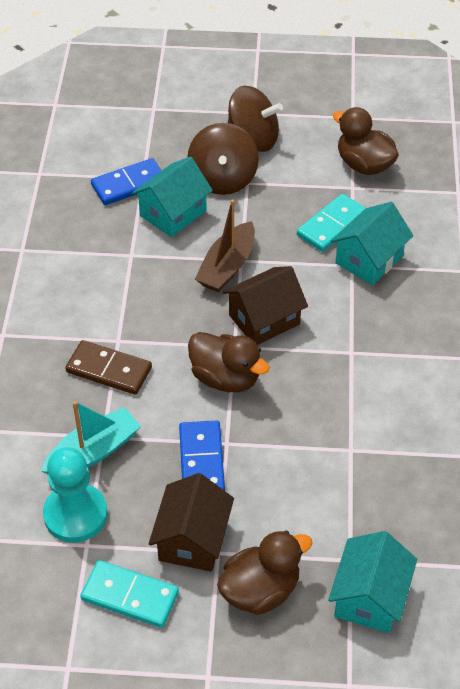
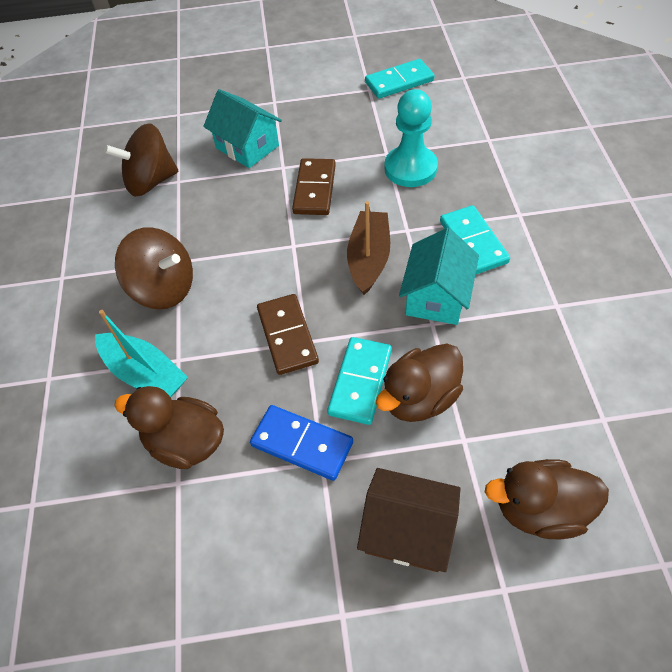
blue domino: 2 -> 1
brown domino: 1 -> 2
brown house: 2 -> 1
turquoise domino: 2 -> 3
turquoise house: 3 -> 2

